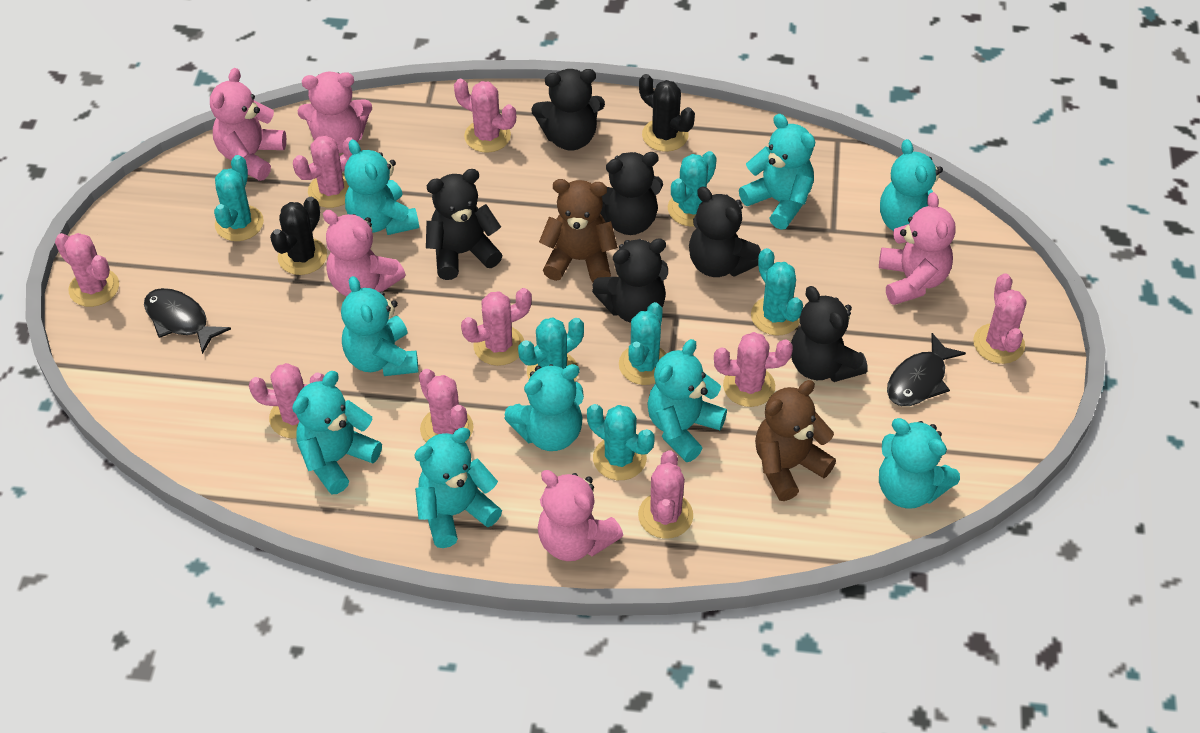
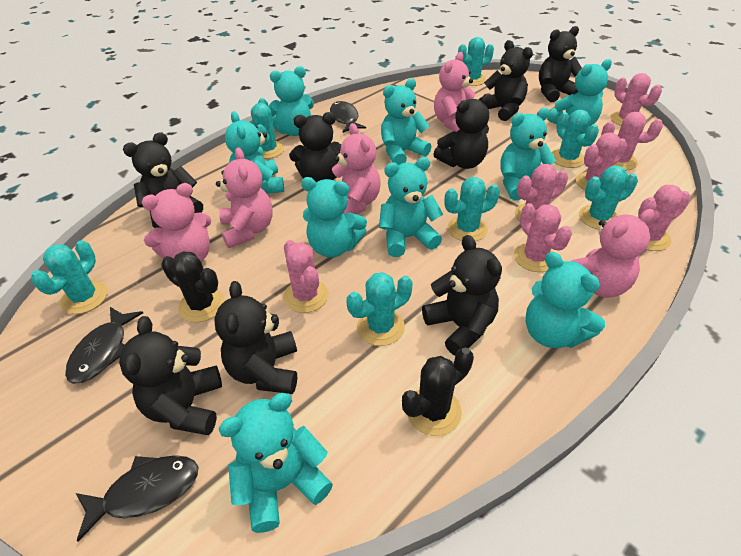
black fish: 2 -> 3
black teddy bear: 6 -> 8
brown teddy bear: 2 -> 0
pink cactus: 9 -> 7
turquoise cactus: 6 -> 7

